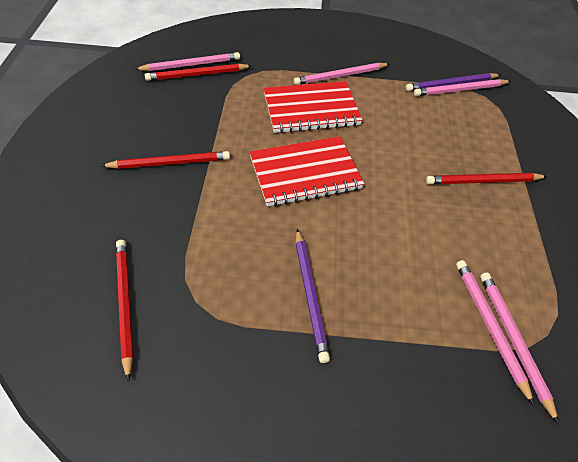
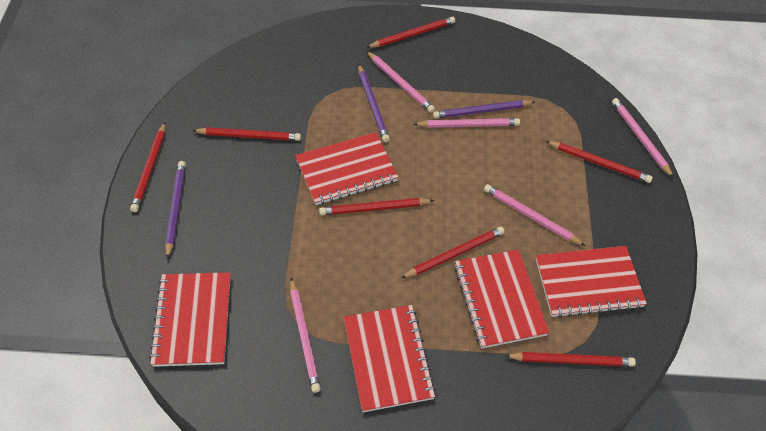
purple pencil: 2 -> 3
red notebook: 2 -> 5
red pencil: 4 -> 7

